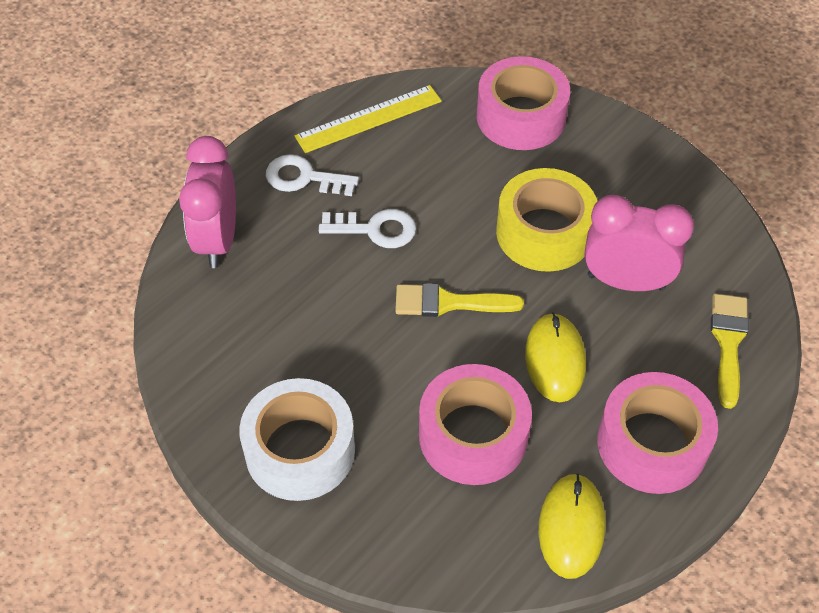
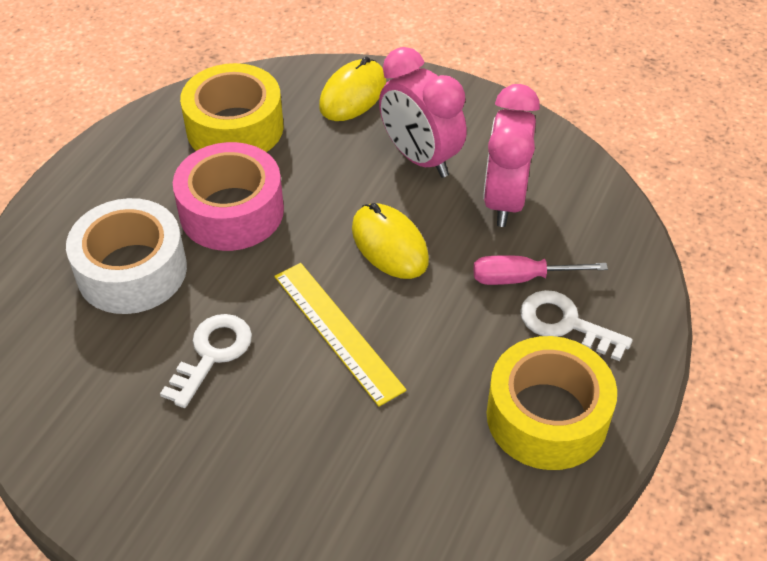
pink screwdriver: 0 -> 1
pink tape: 3 -> 1
yellow brush: 2 -> 0
yellow tape: 1 -> 2

